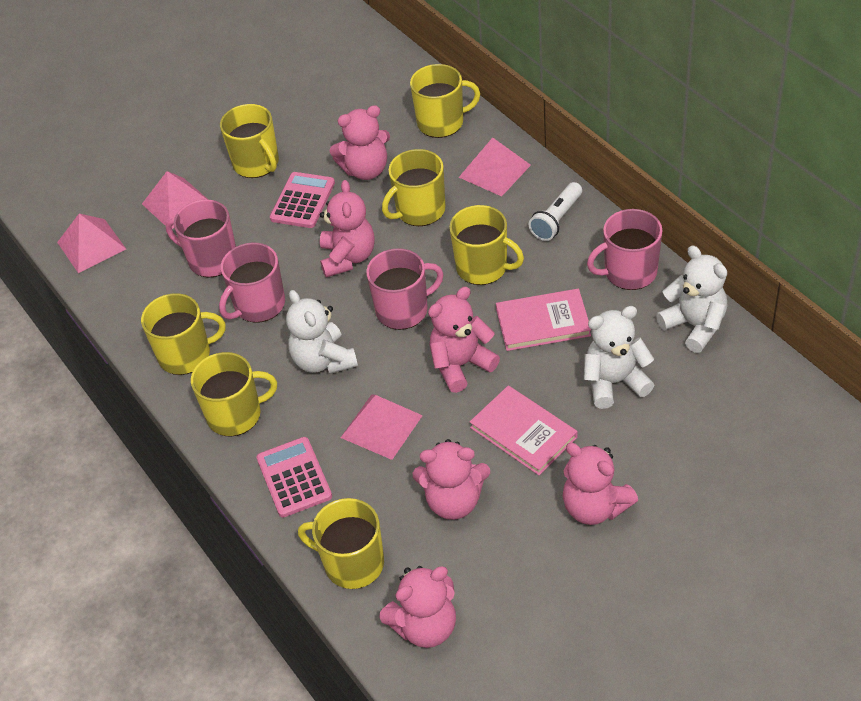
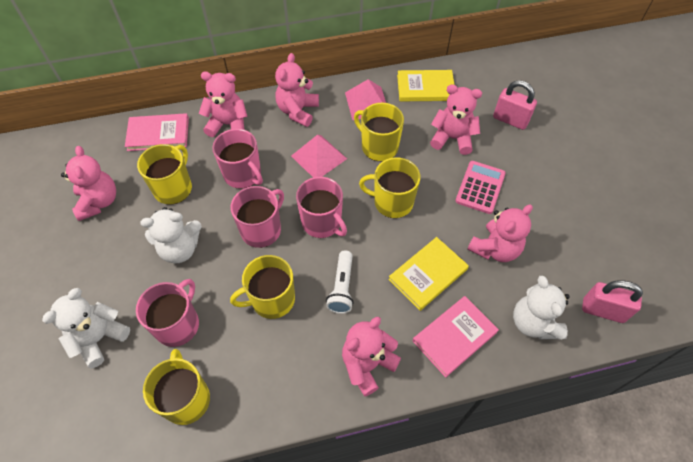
pink calculator: 2 -> 1
pink padlock: 0 -> 2
pink pyramid: 4 -> 2
yellow book: 0 -> 2
yellow mug: 7 -> 5

